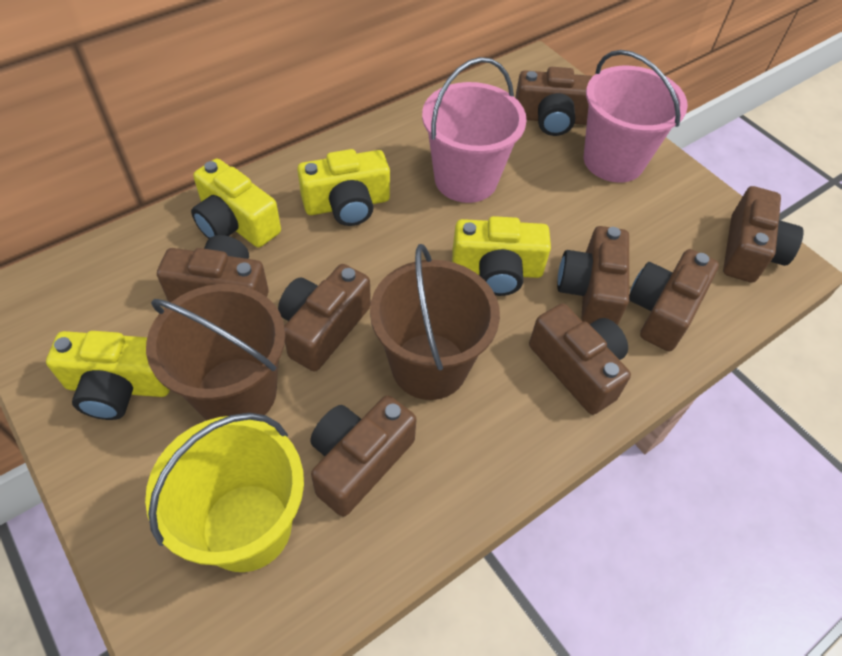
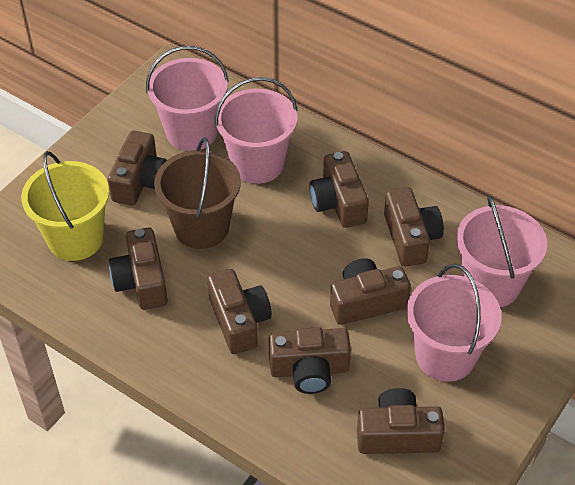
brown bucket: 2 -> 1
pink bucket: 2 -> 4
yellow camera: 4 -> 0

